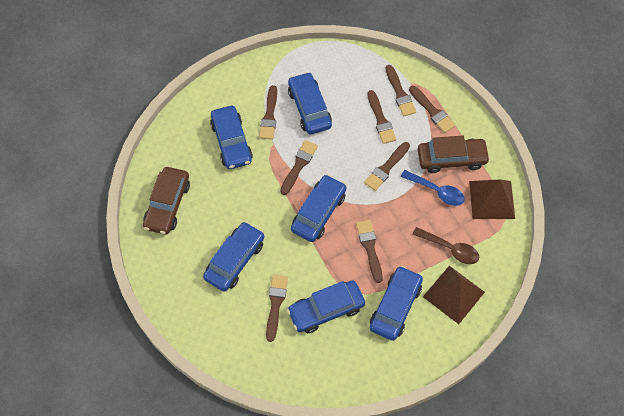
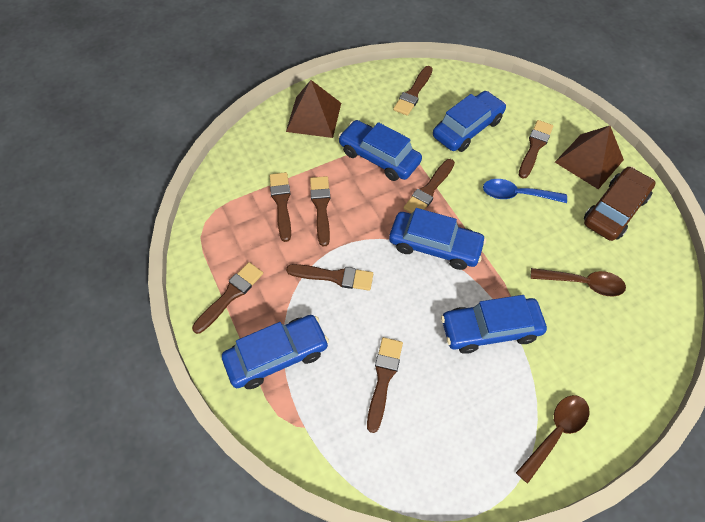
blue car: 6 -> 5
brown car: 2 -> 1
brown spoon: 1 -> 2

